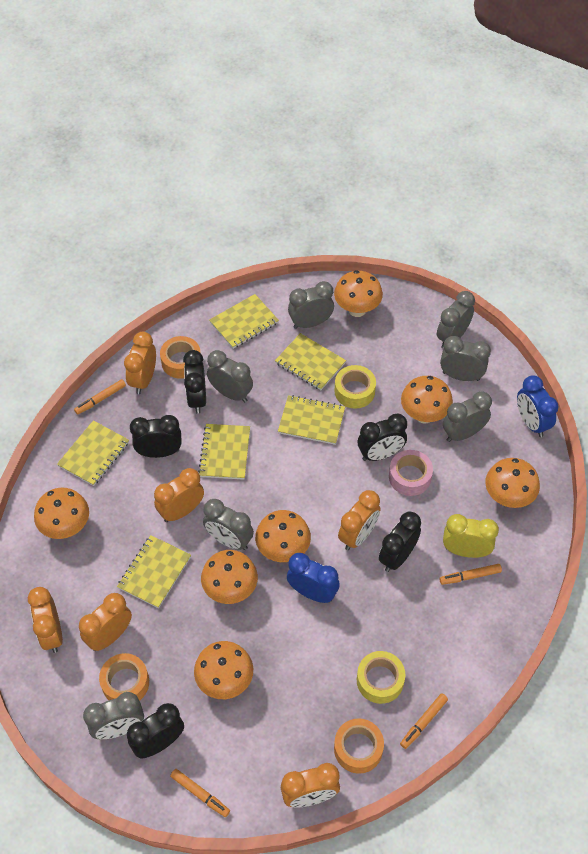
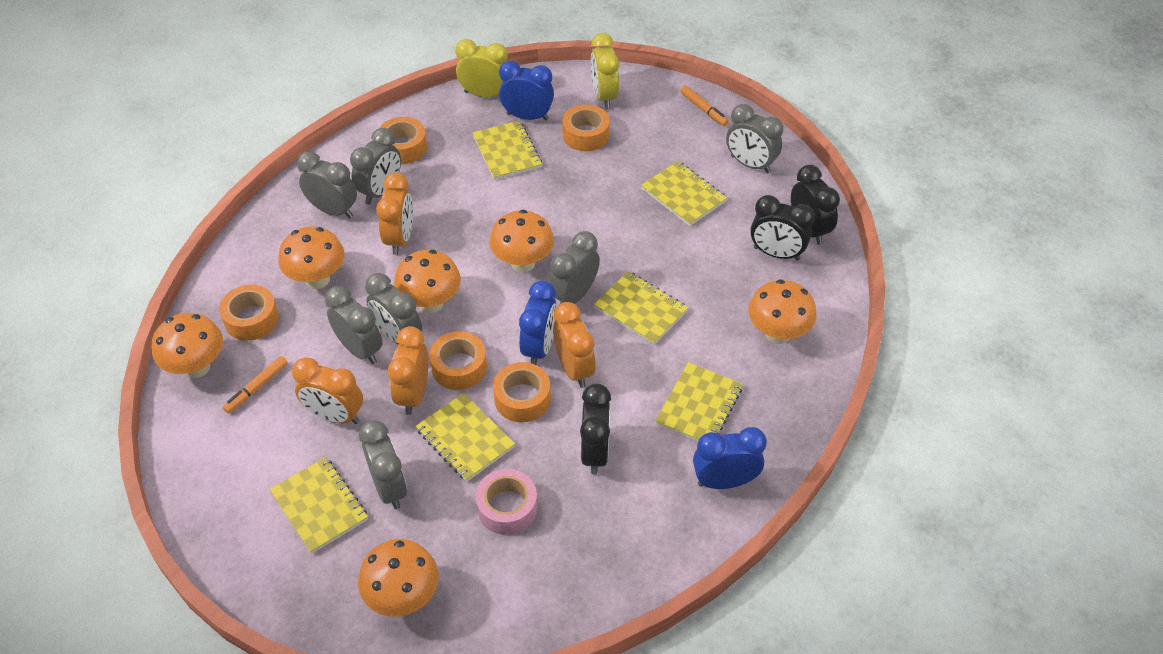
black clock: 5 -> 3
blue clock: 2 -> 3
orange clock: 6 -> 4
orange marker: 4 -> 2
orange mushroom: 7 -> 6
orange tape: 3 -> 5
yellow clock: 1 -> 2
yellow tape: 2 -> 0

